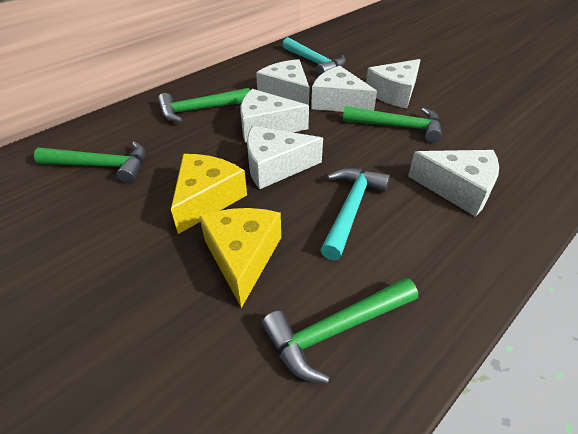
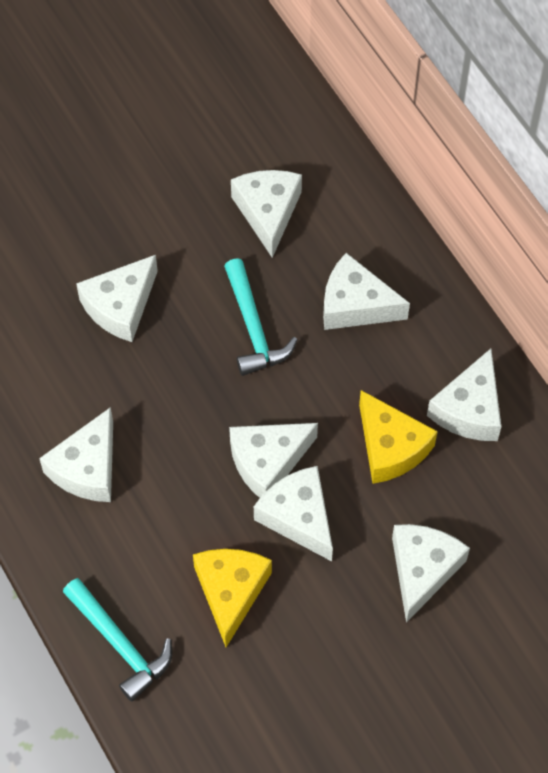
green hammer: 4 -> 0
white cheese: 6 -> 8

